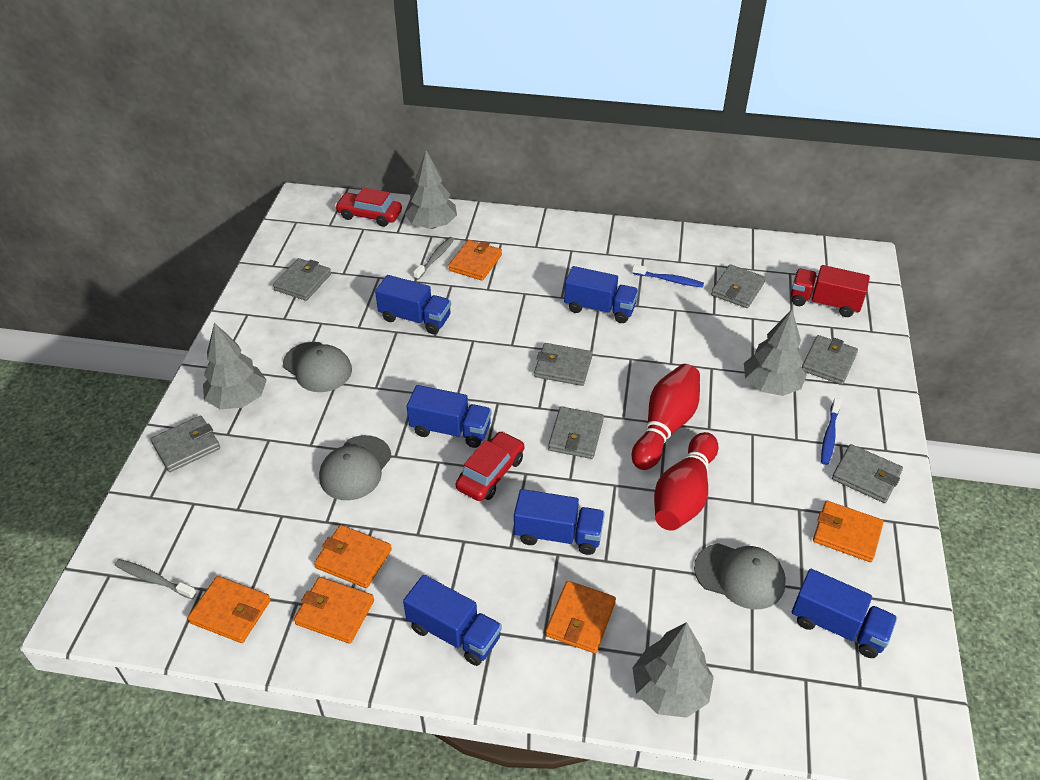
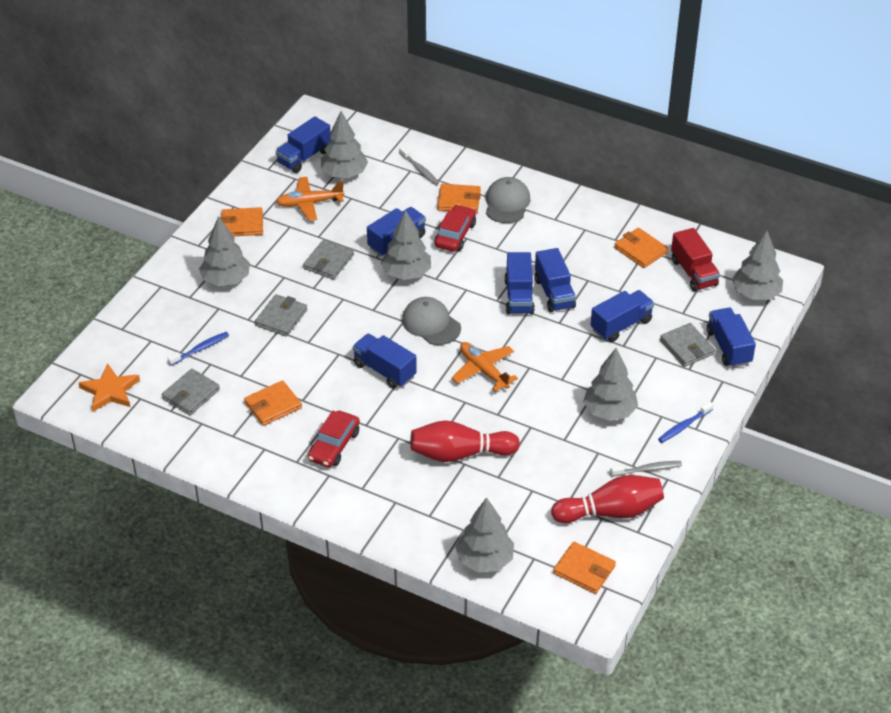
blue truck: 6 -> 7
grey cap: 3 -> 2
grey tree: 4 -> 6
grey wallet: 7 -> 4
orange plane: 0 -> 2
orange star: 0 -> 1
orange wallet: 6 -> 5

